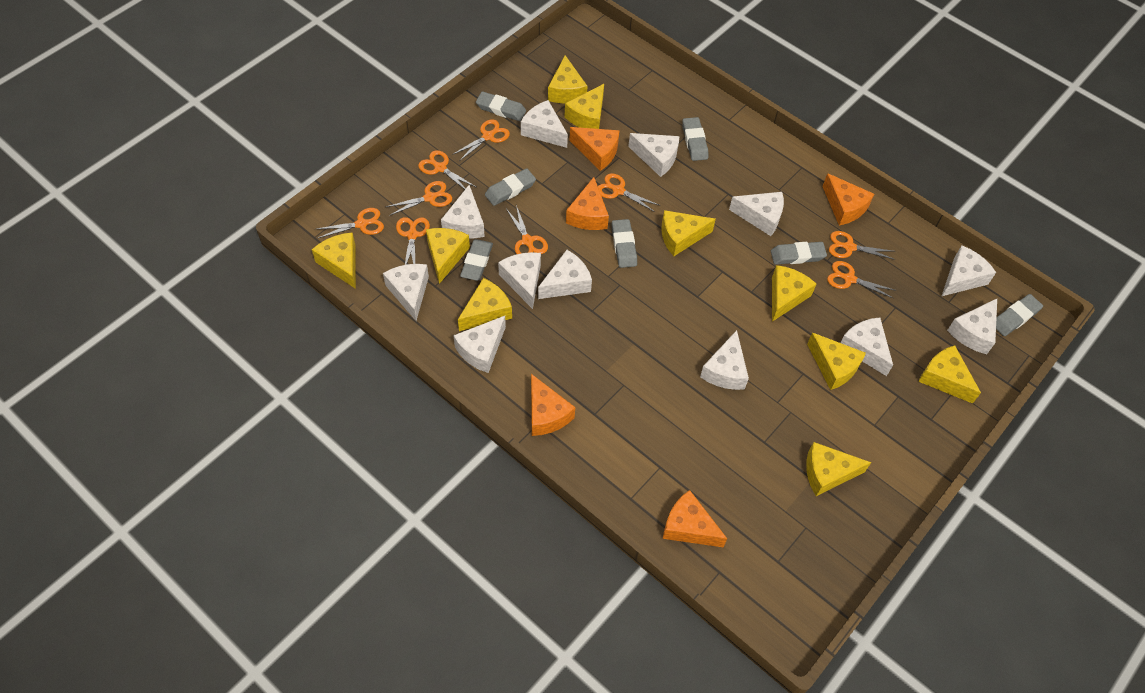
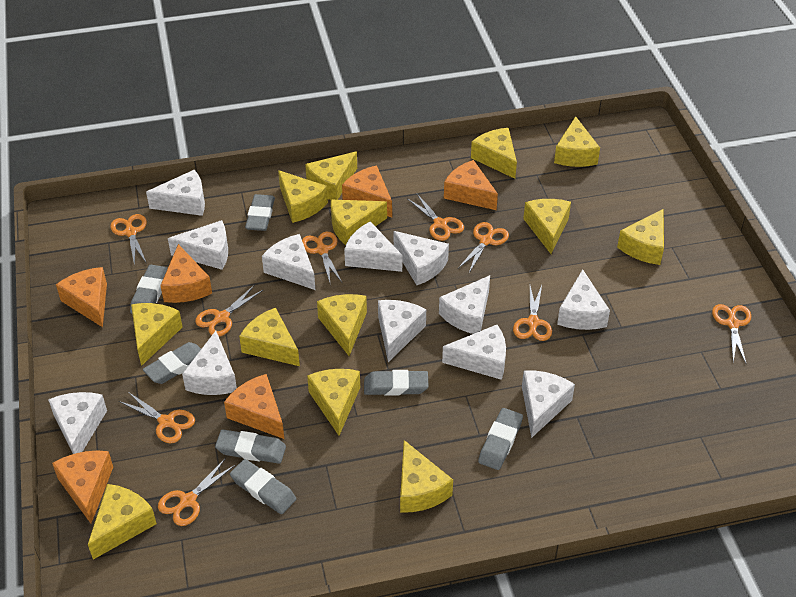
orange cheese: 5 -> 6
yellow cheese: 10 -> 13

